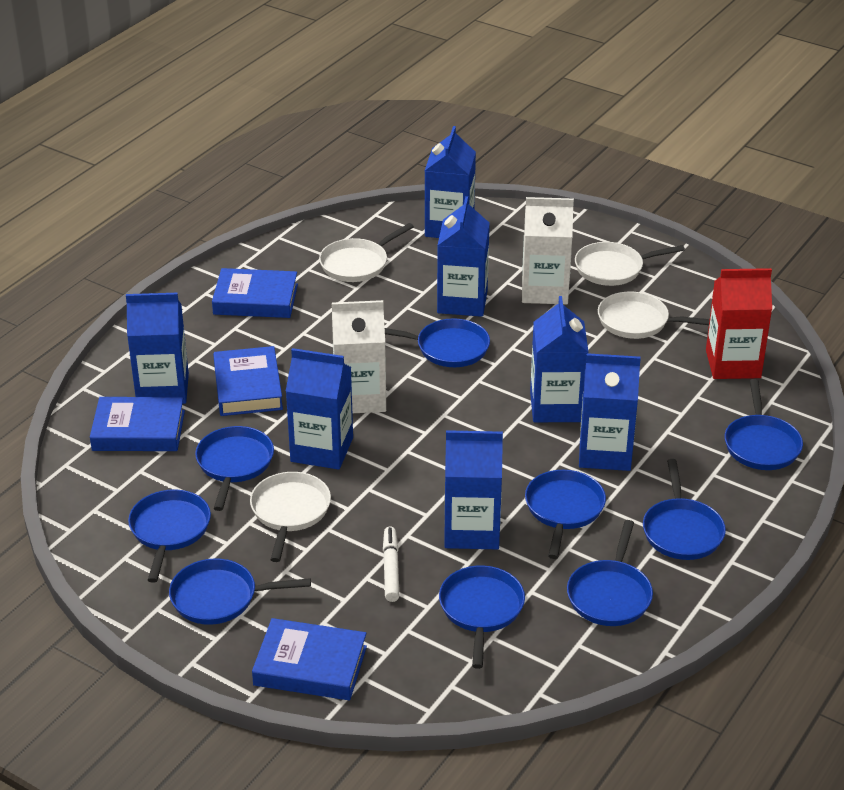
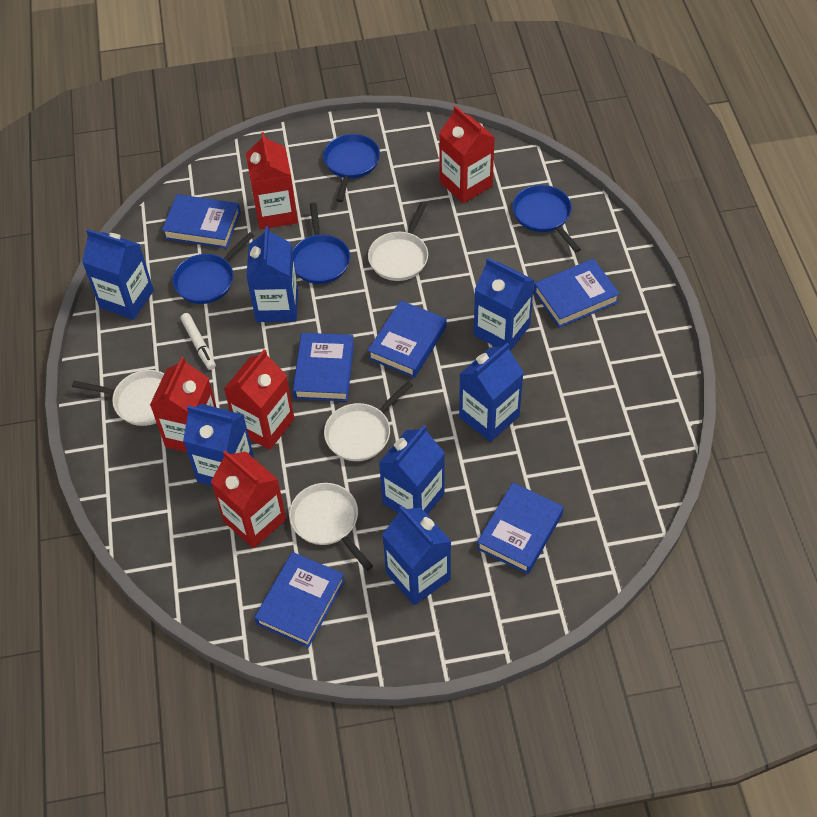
blue book: 4 -> 6
blue pan: 9 -> 4
red carton: 1 -> 5
white carton: 2 -> 0

